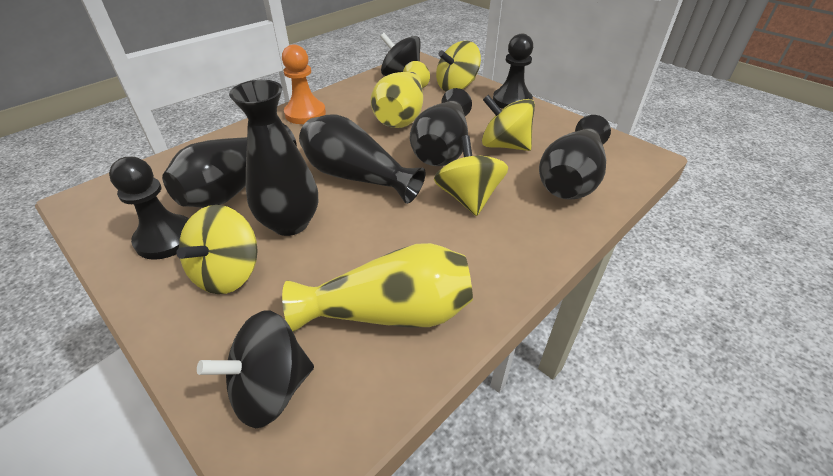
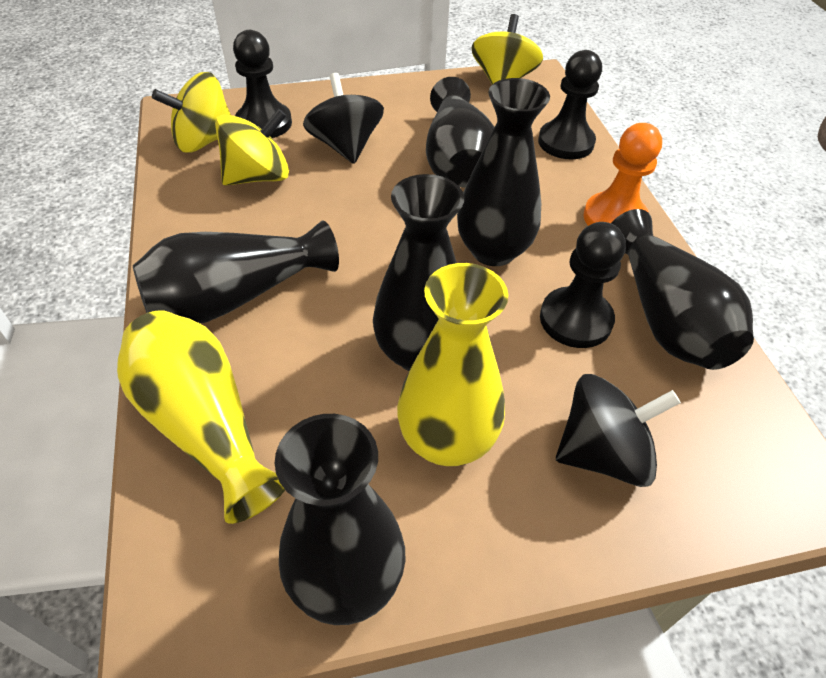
black pawn: 2 -> 3
black vase: 5 -> 6
yellow spinning top: 4 -> 3

